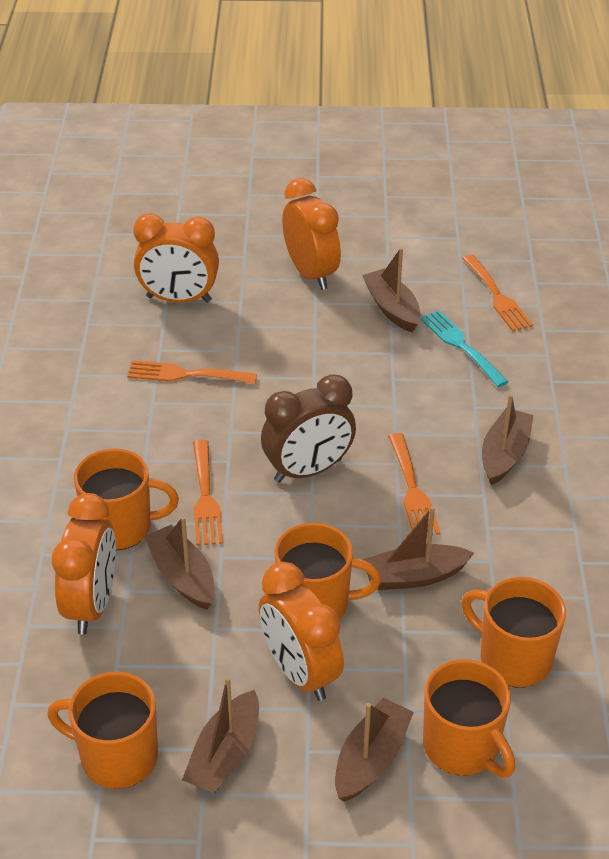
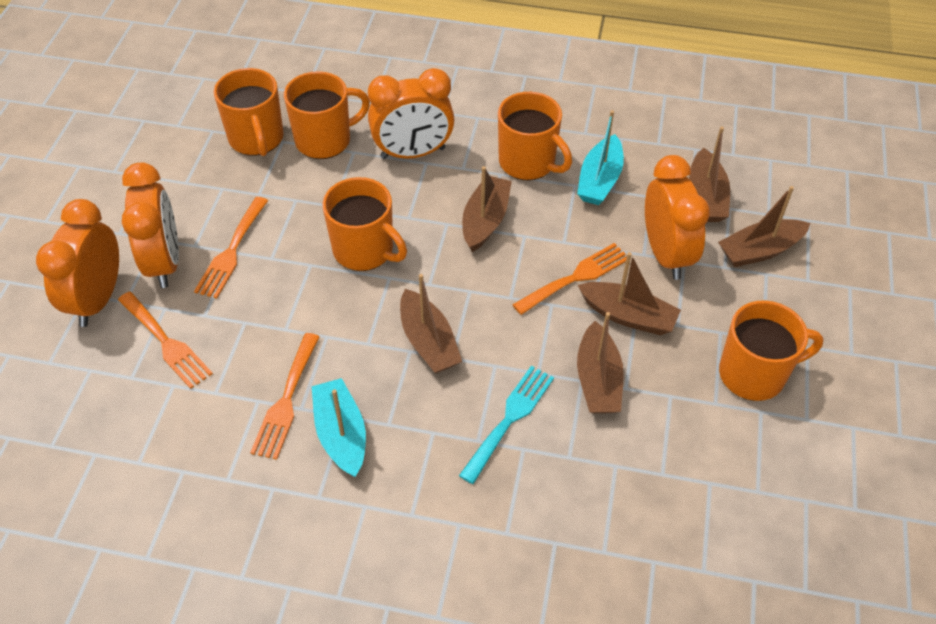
brown clock: 1 -> 0
turquoise boat: 0 -> 2

